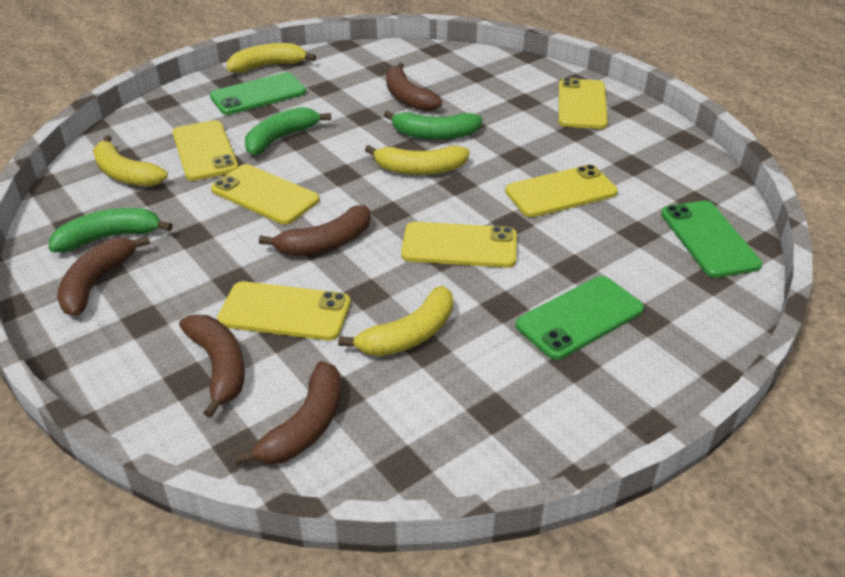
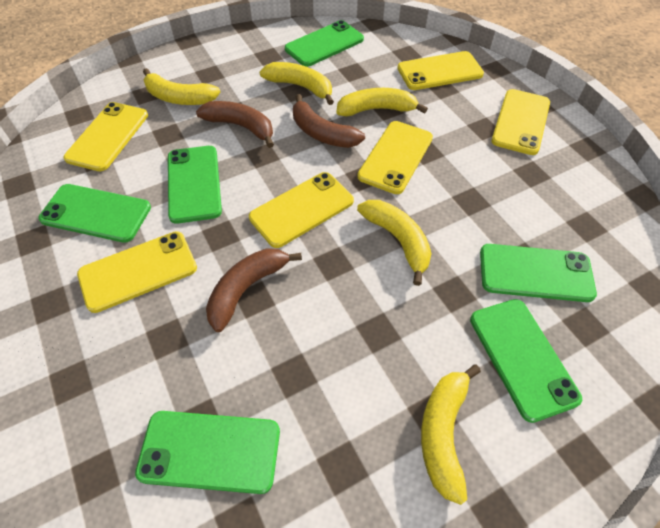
brown banana: 5 -> 3
green banana: 3 -> 0
green phone: 3 -> 6
yellow banana: 4 -> 5

